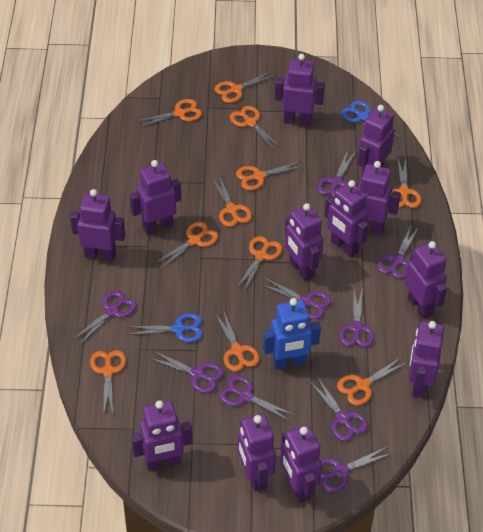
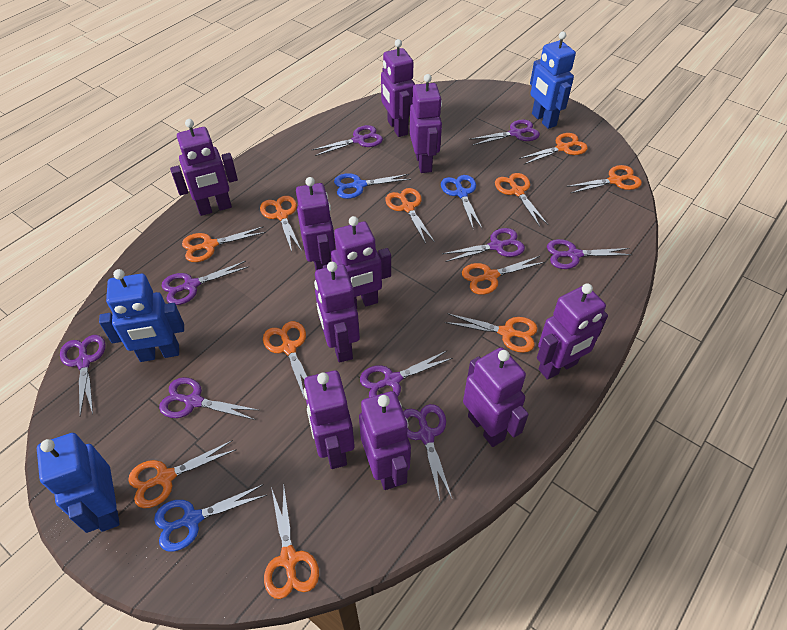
blue robot: 1 -> 3
blue scissors: 2 -> 3
purple robot: 12 -> 10

